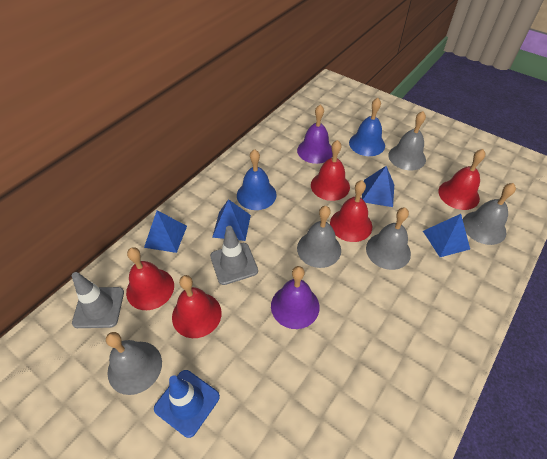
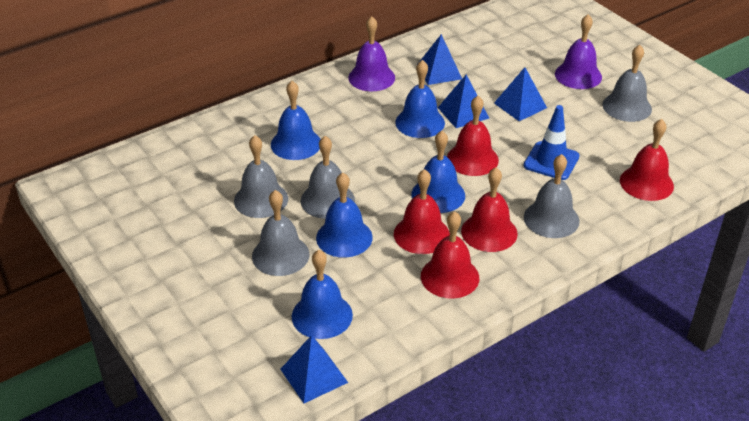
blue bell: 2 -> 5
grey traffic cone: 2 -> 0

